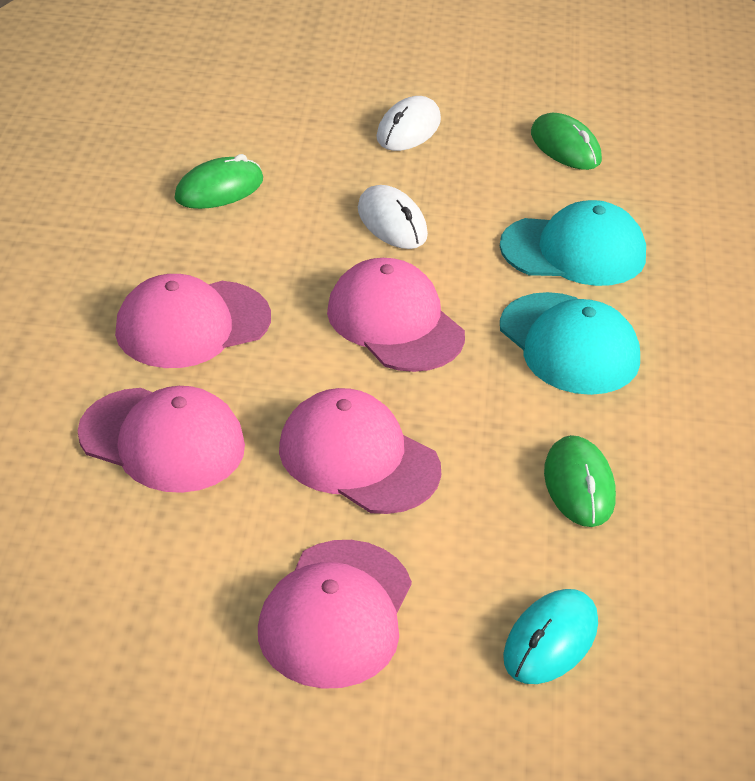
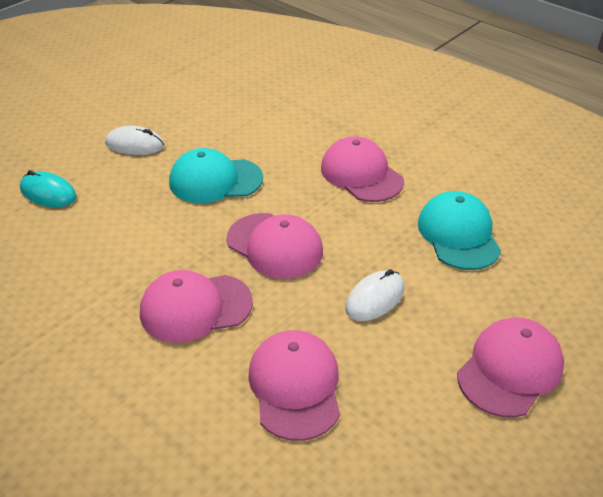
green mouse: 3 -> 0

